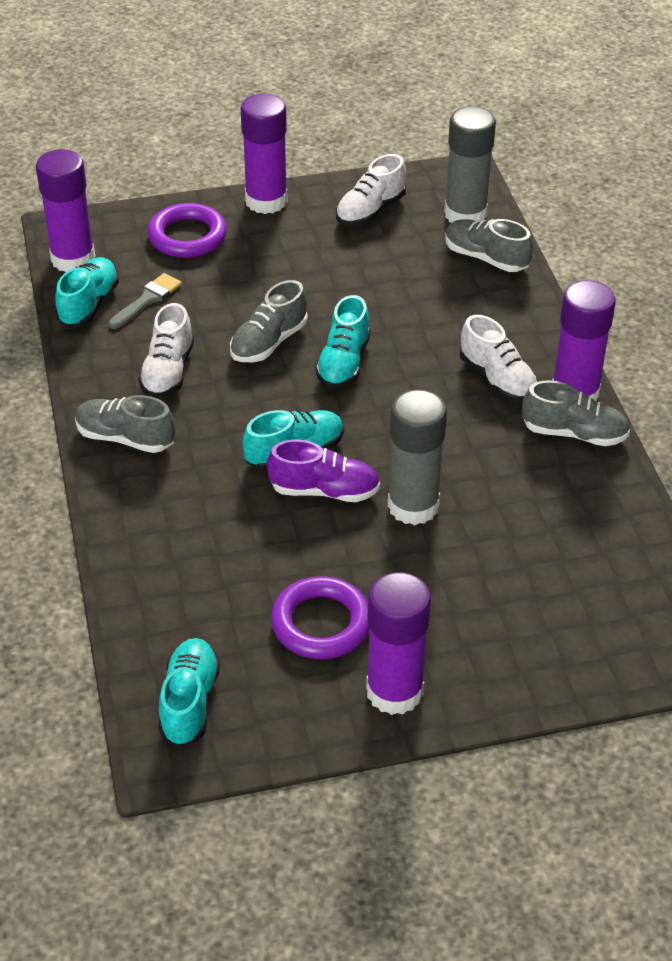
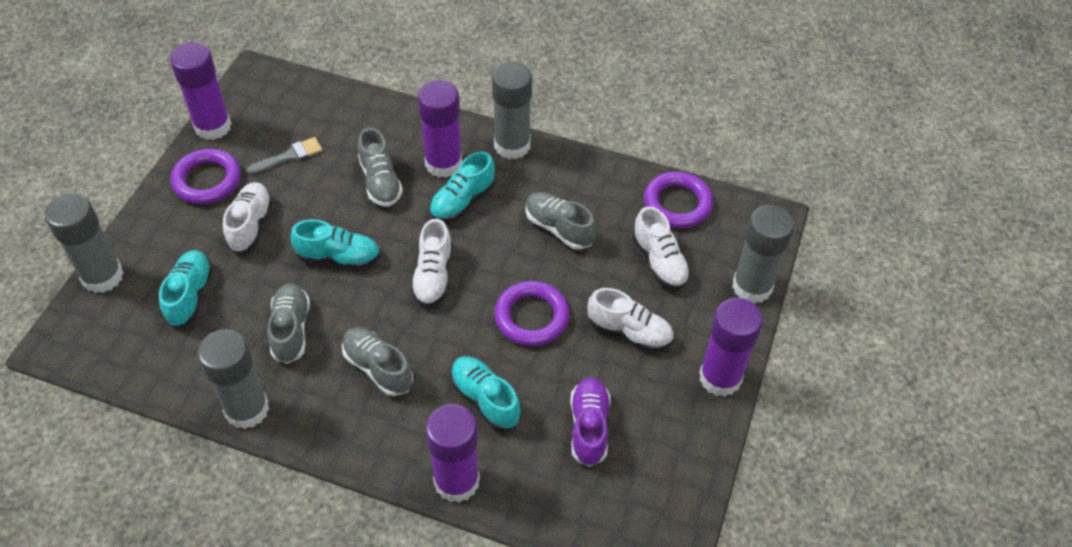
grey glue stick: 2 -> 4
purple ring: 2 -> 3
white shoe: 3 -> 4

